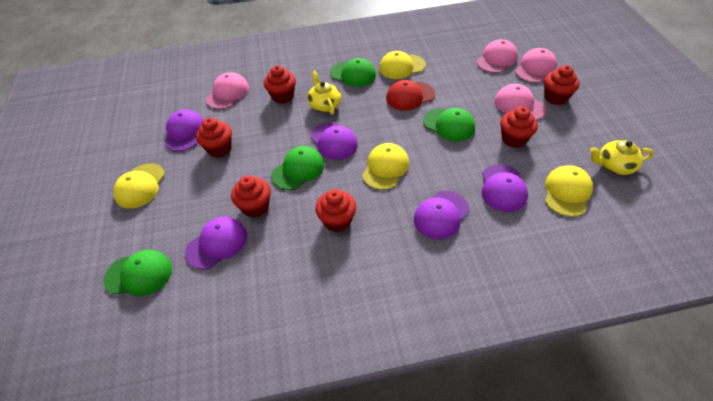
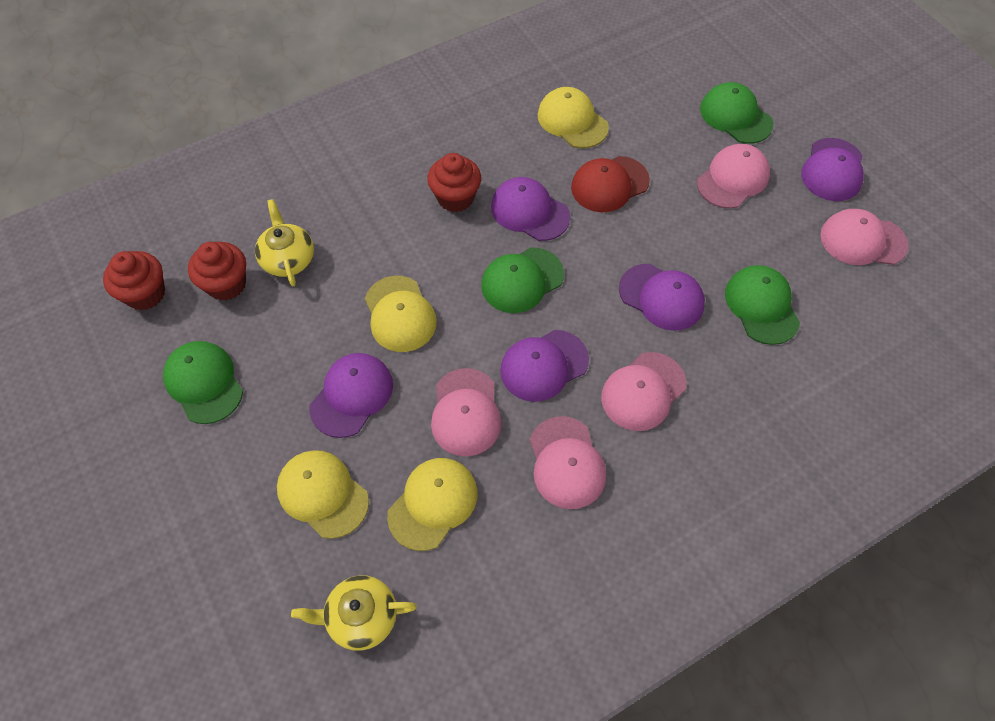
pink cap: 4 -> 5
red cupcake: 6 -> 3

